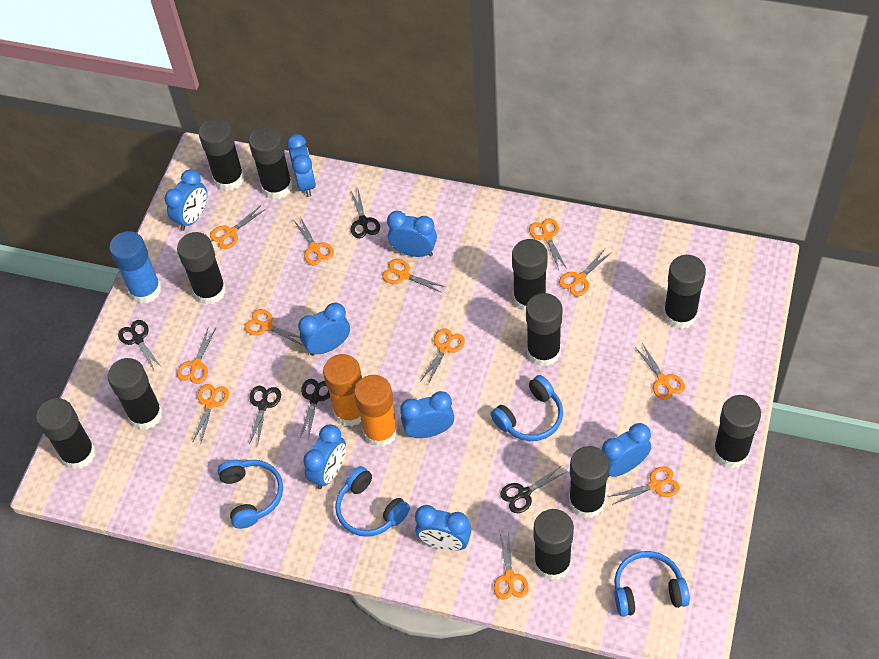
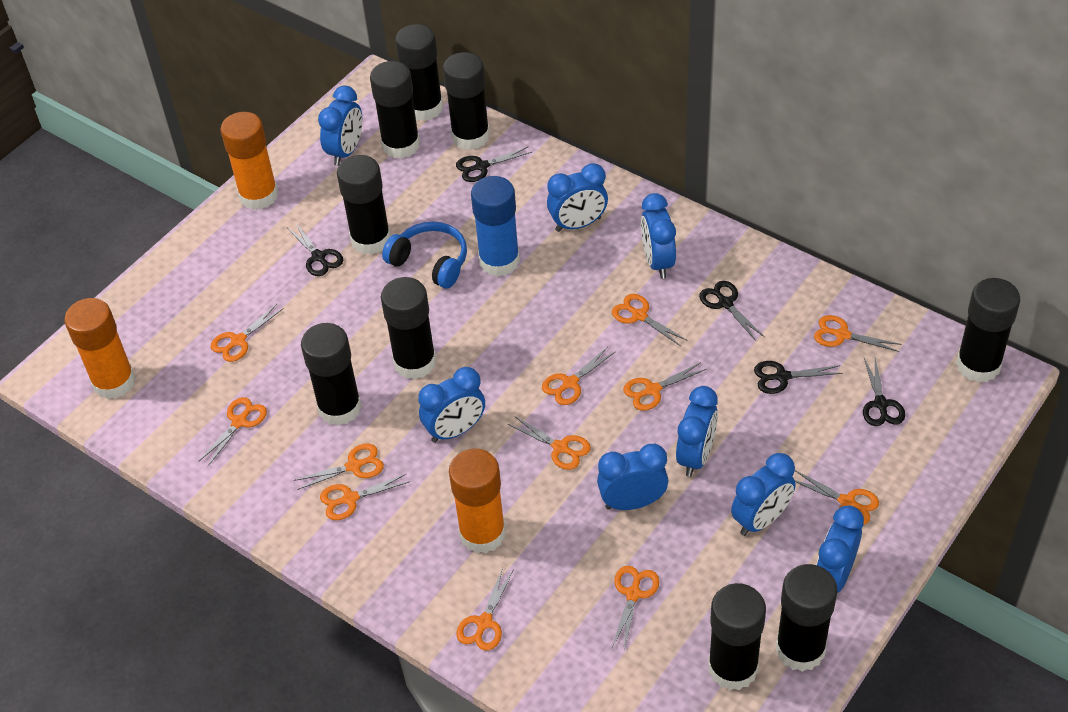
black glue stick: 11 -> 9
blue headphones: 4 -> 1
orange glue stick: 2 -> 3

